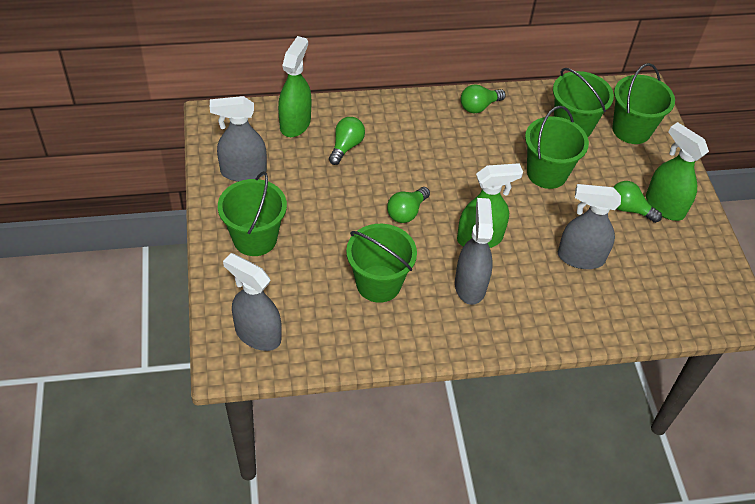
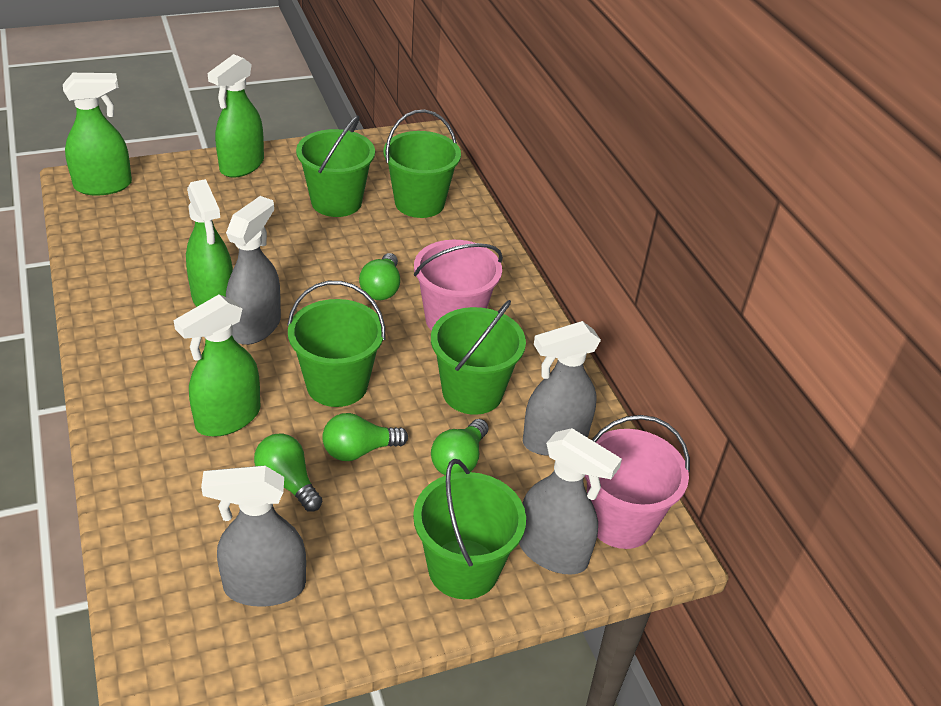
green spray bottle: 3 -> 4
pink bucket: 0 -> 2

